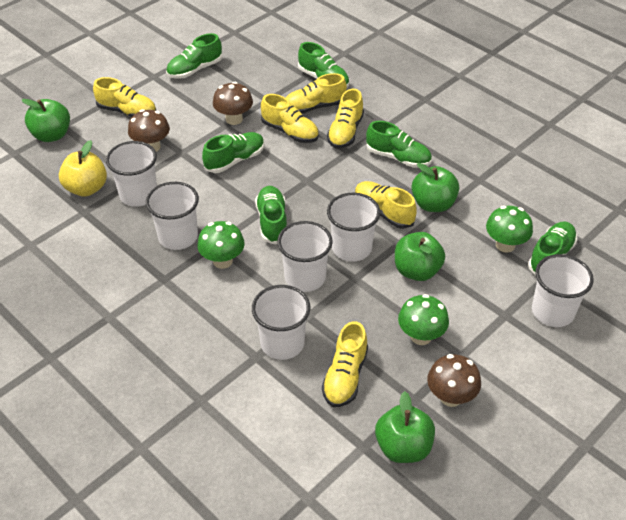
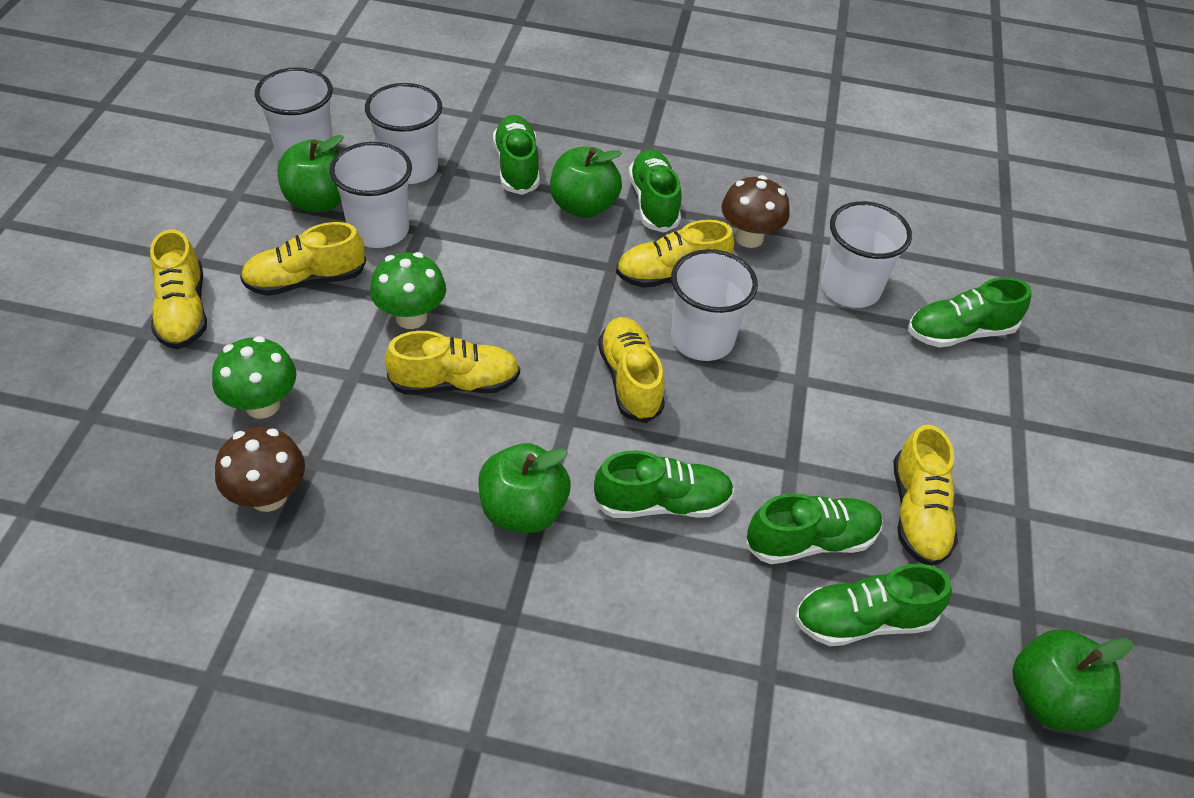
brown mushroom: 3 -> 2
green mushroom: 3 -> 2
white cup: 6 -> 5
yellow apple: 1 -> 0

